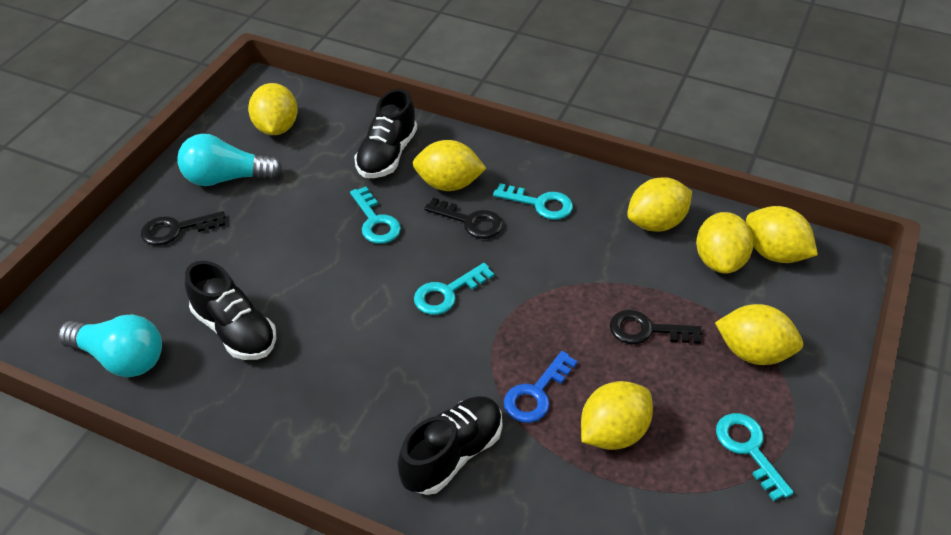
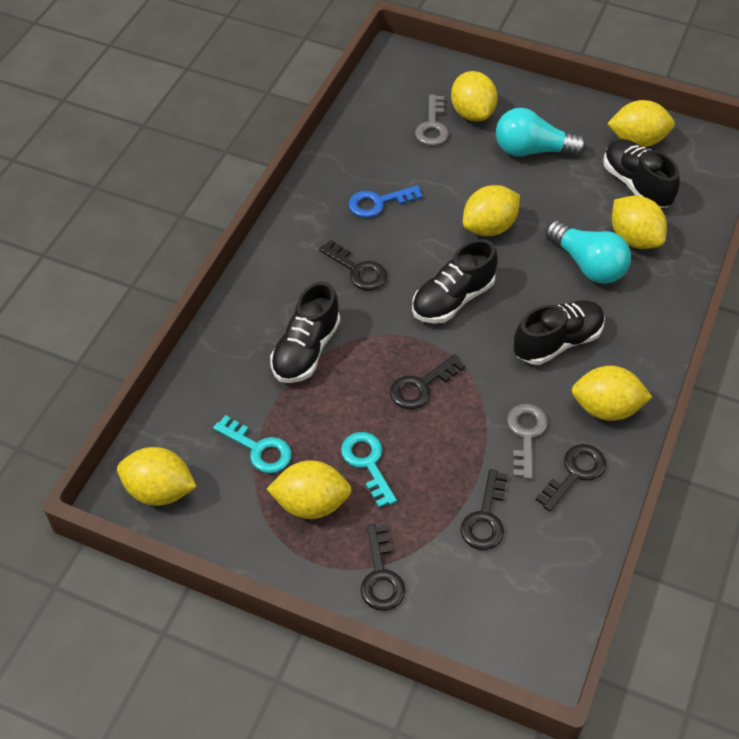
black key: 3 -> 5
black shoe: 3 -> 4
grey key: 0 -> 2
turquoise key: 4 -> 2

